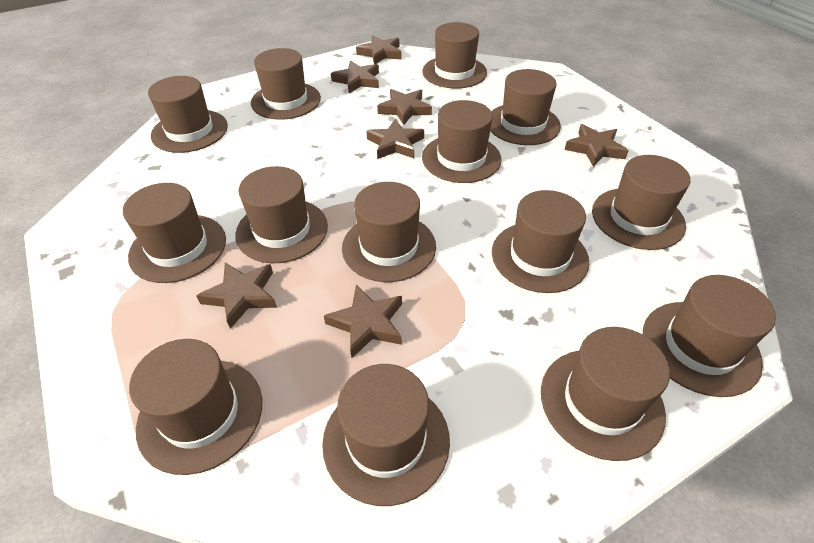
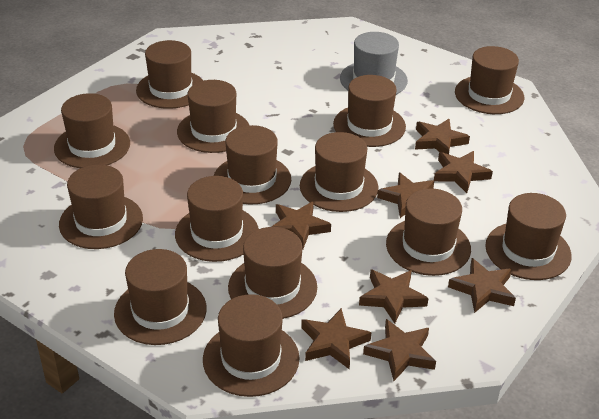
brown star: 7 -> 8
grey hat: 0 -> 1

